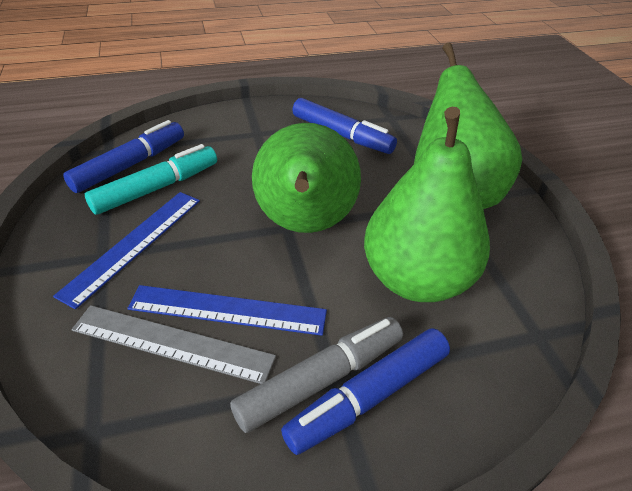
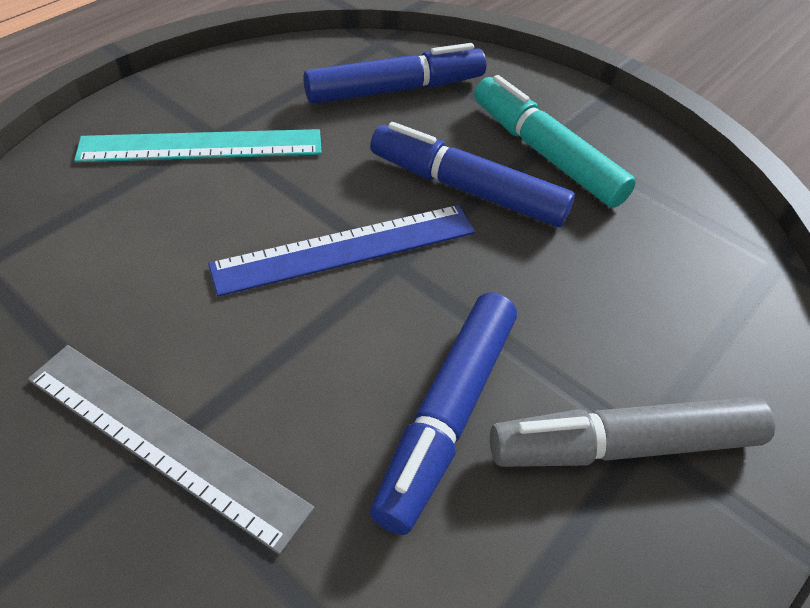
blue ruler: 2 -> 1
green pear: 3 -> 0
turquoise ruler: 0 -> 1

